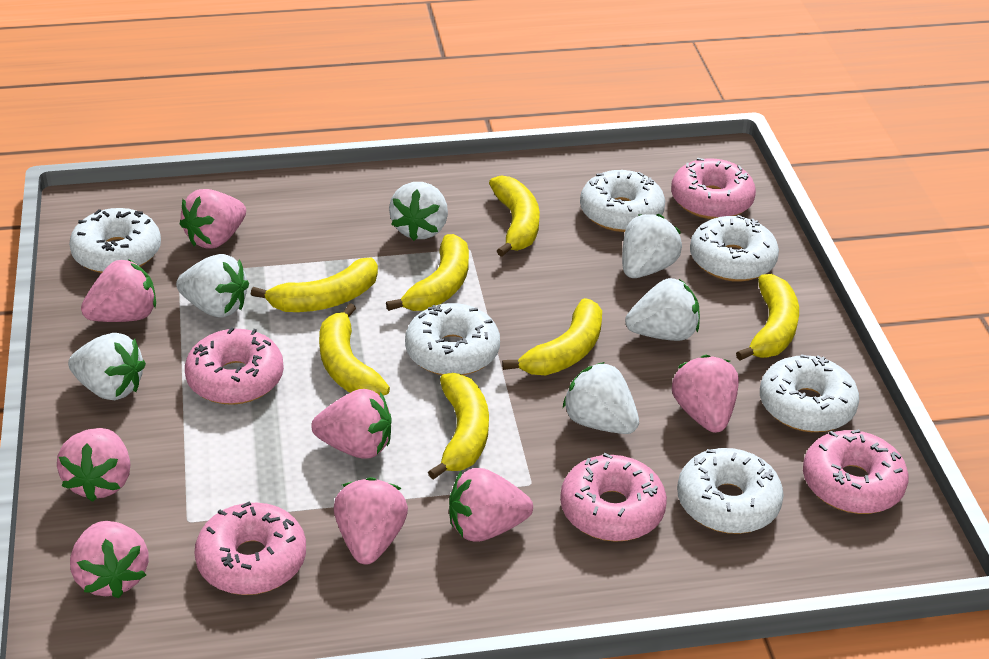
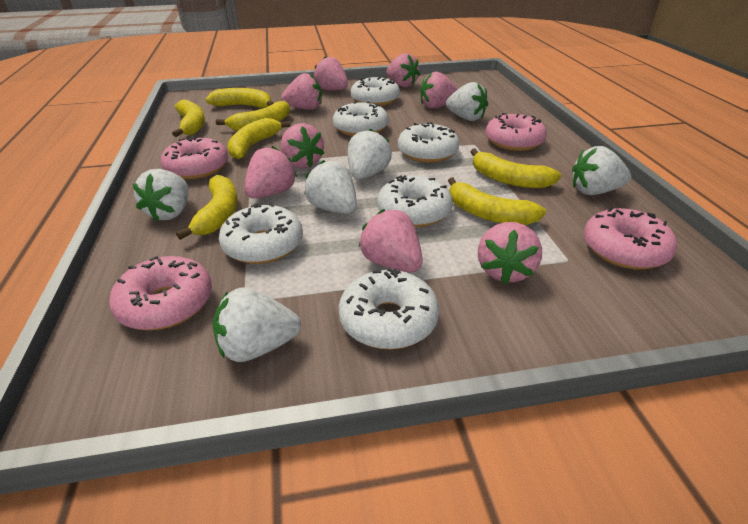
pink donut: 5 -> 4

